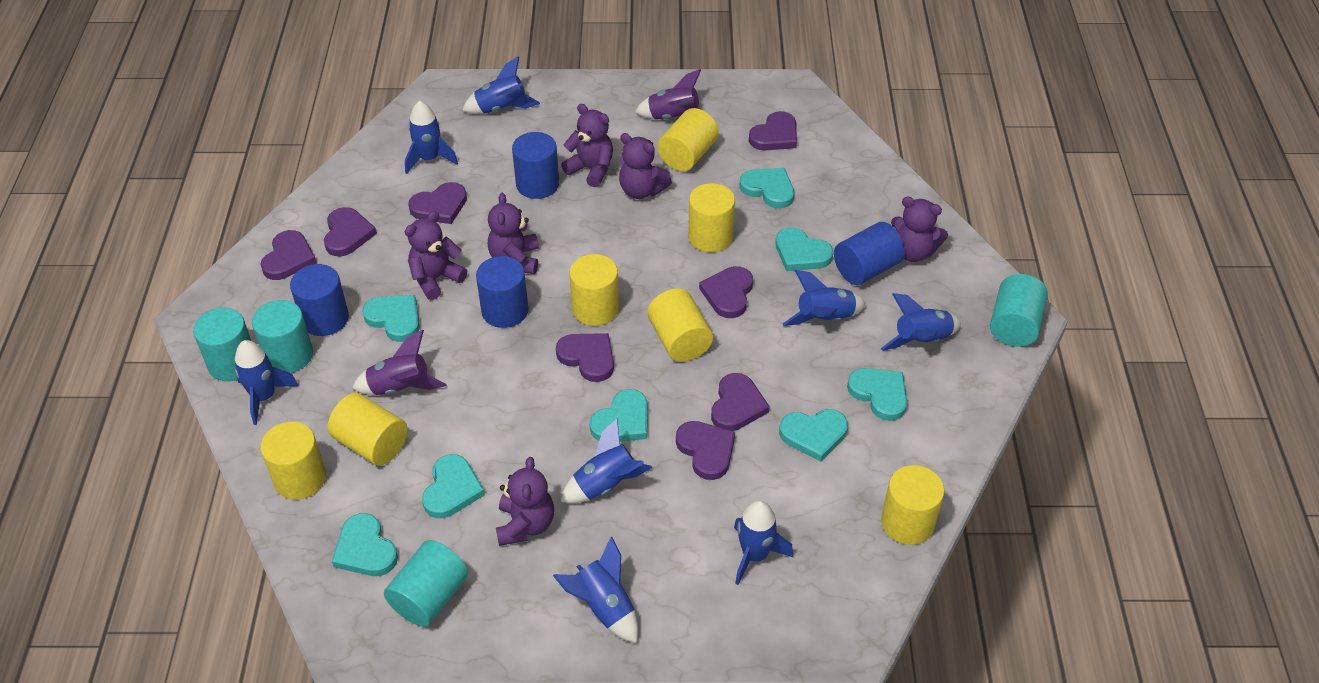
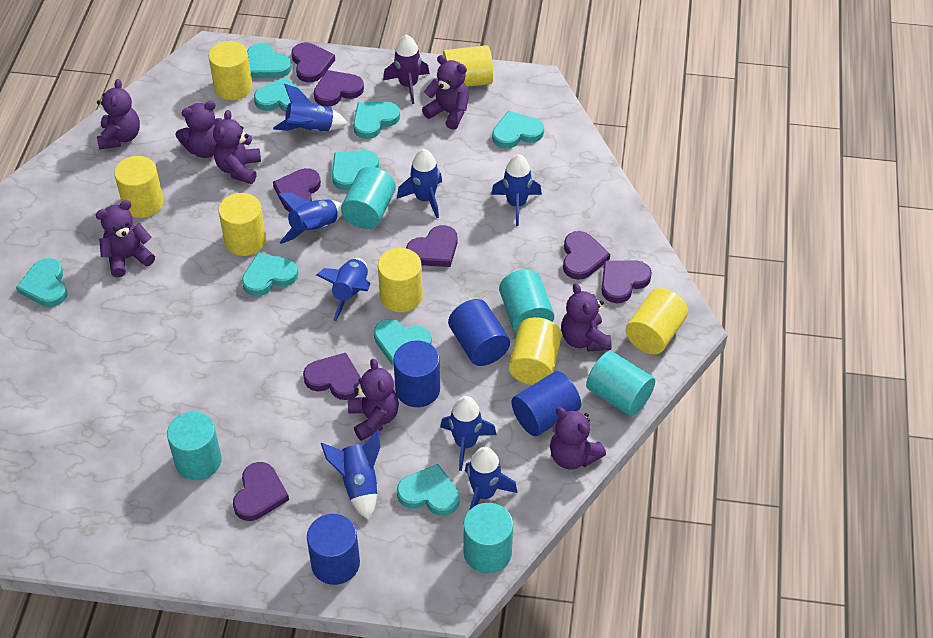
purple rocket: 2 -> 1
purple teddy bear: 6 -> 8
turquoise cylinder: 4 -> 5
turquoise heart: 8 -> 9

